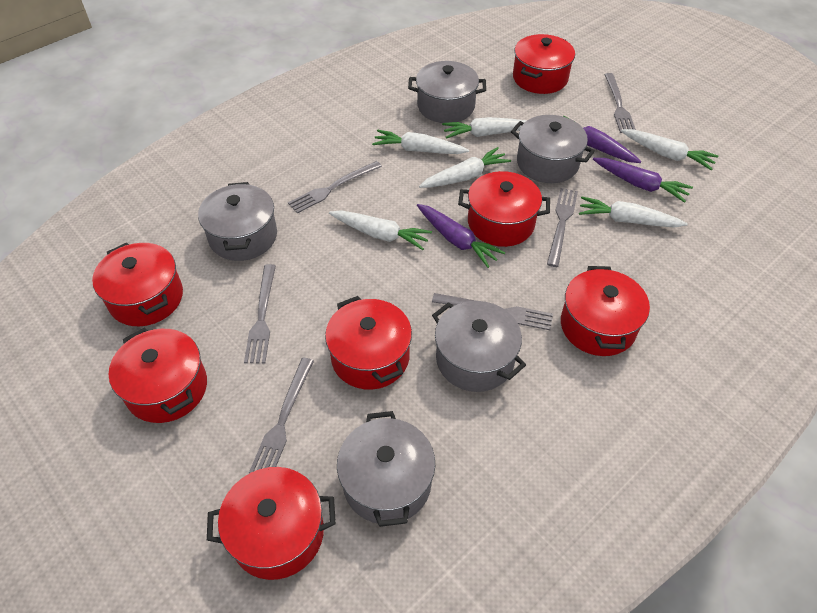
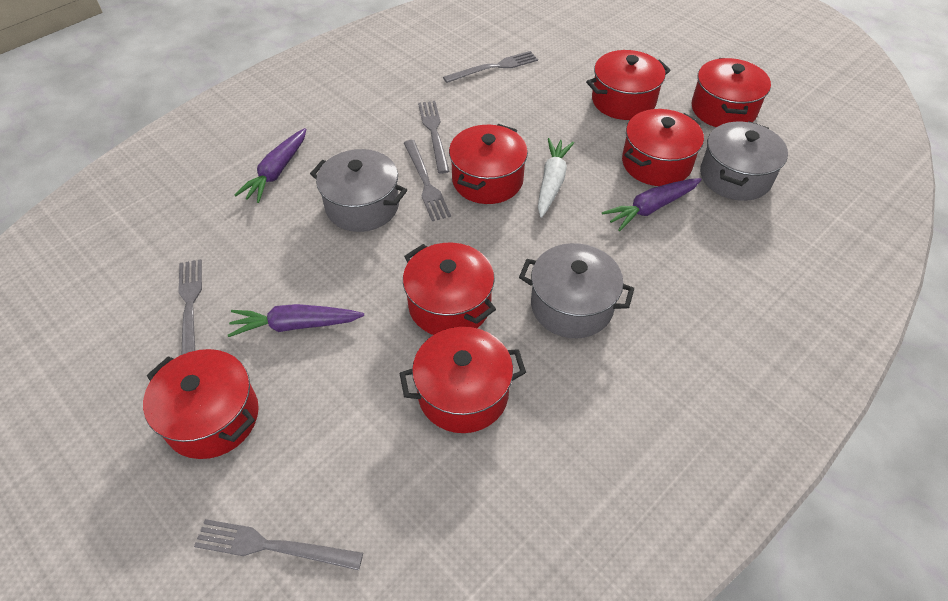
grey fork: 6 -> 5
grey pot: 5 -> 3
white carrot: 6 -> 1

